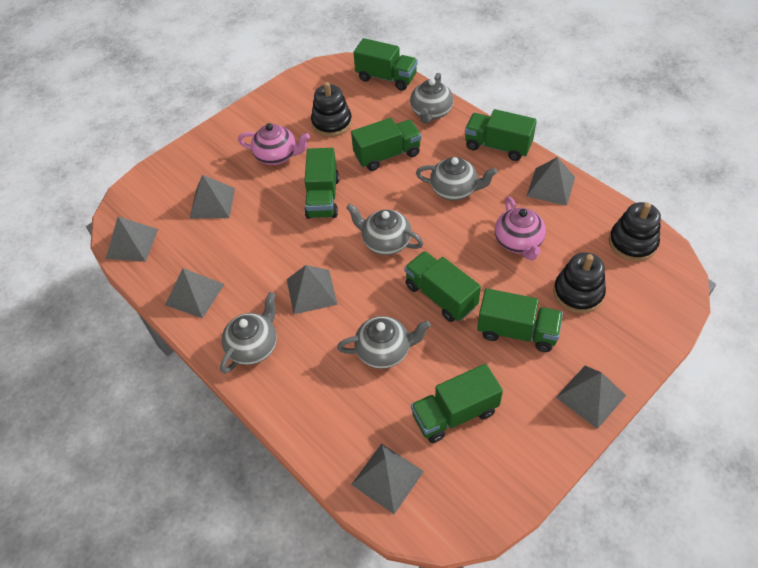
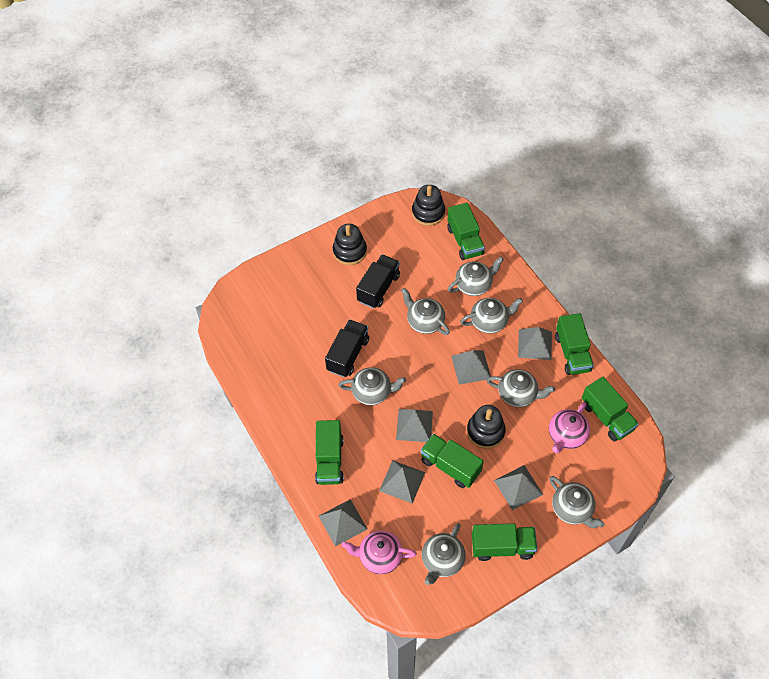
black truck: 0 -> 2
green truck: 7 -> 6
grey pyramid: 7 -> 6
grey teapot: 5 -> 7

